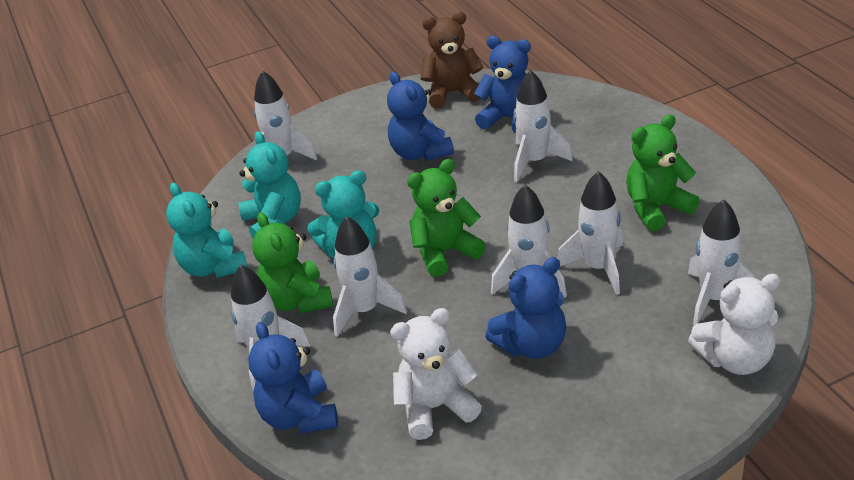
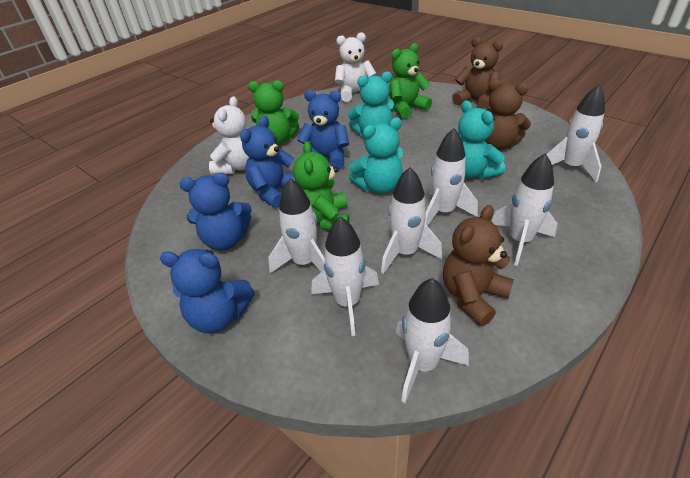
brown teddy bear: 1 -> 3

